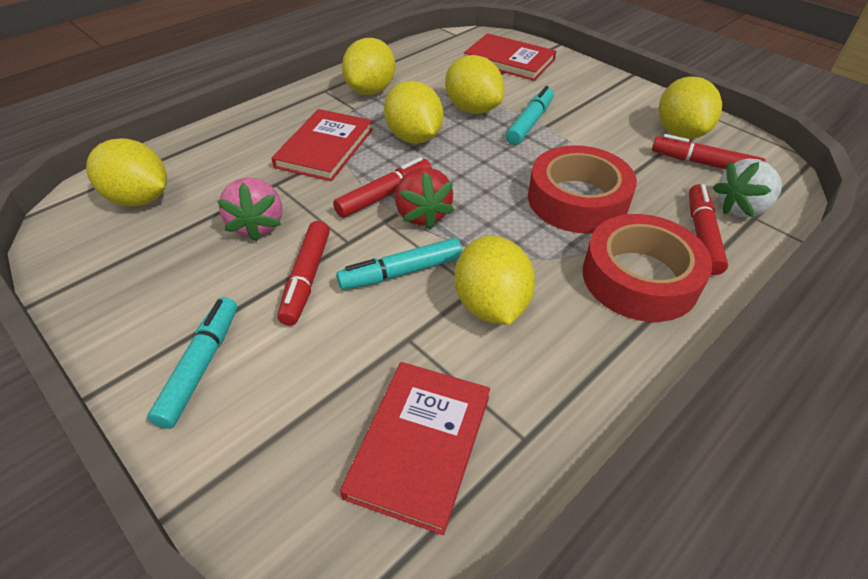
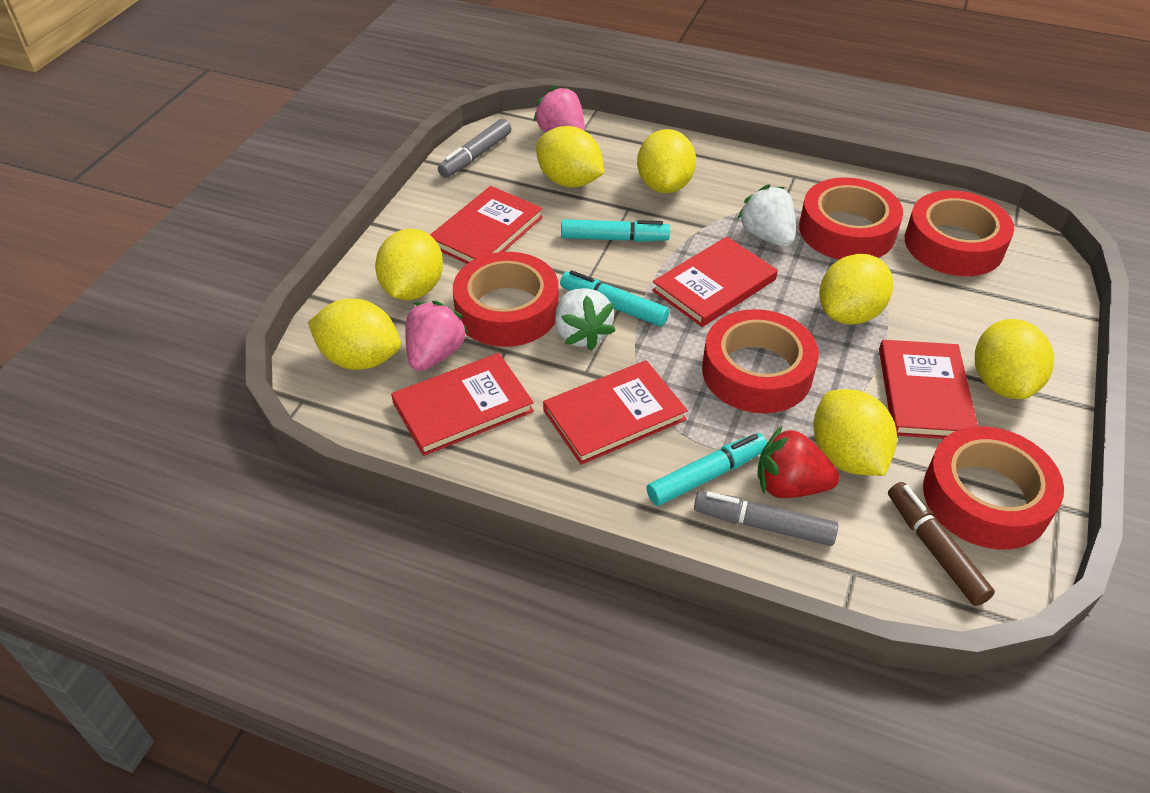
brown marker: 0 -> 1
grey marker: 0 -> 2
pink strawberry: 1 -> 2
red book: 3 -> 5
red marker: 4 -> 0
red tape: 2 -> 5
white strawberry: 1 -> 2
yellow lemon: 6 -> 7

